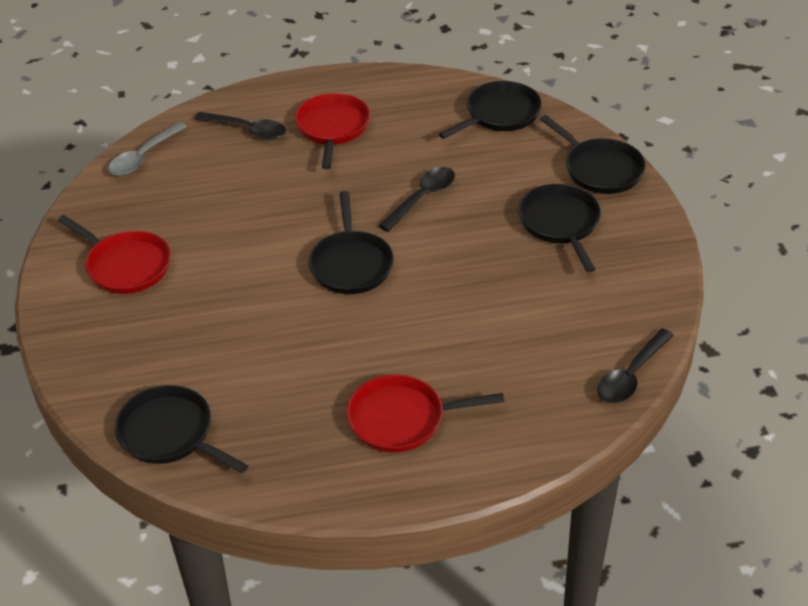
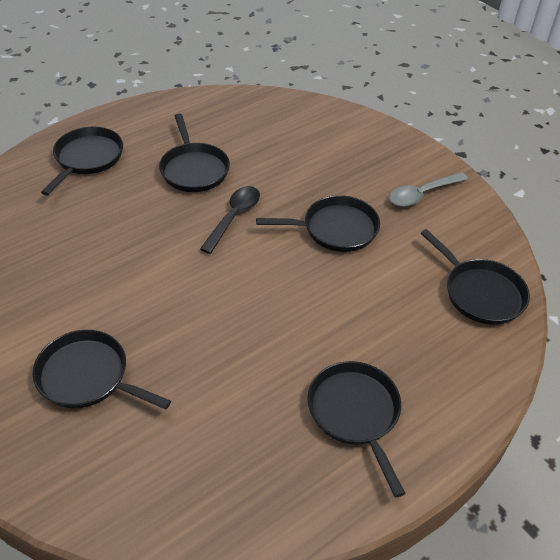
black pan: 5 -> 6
black spoon: 3 -> 1
red pan: 3 -> 0

